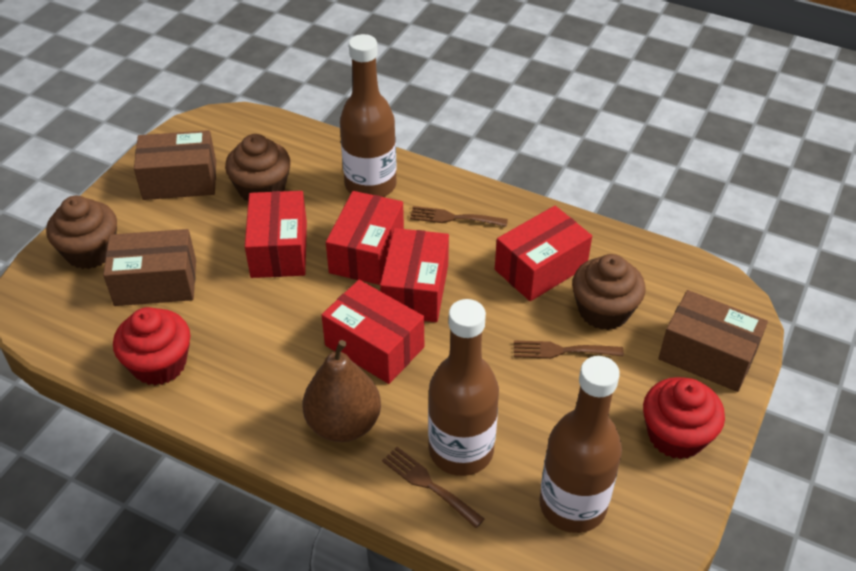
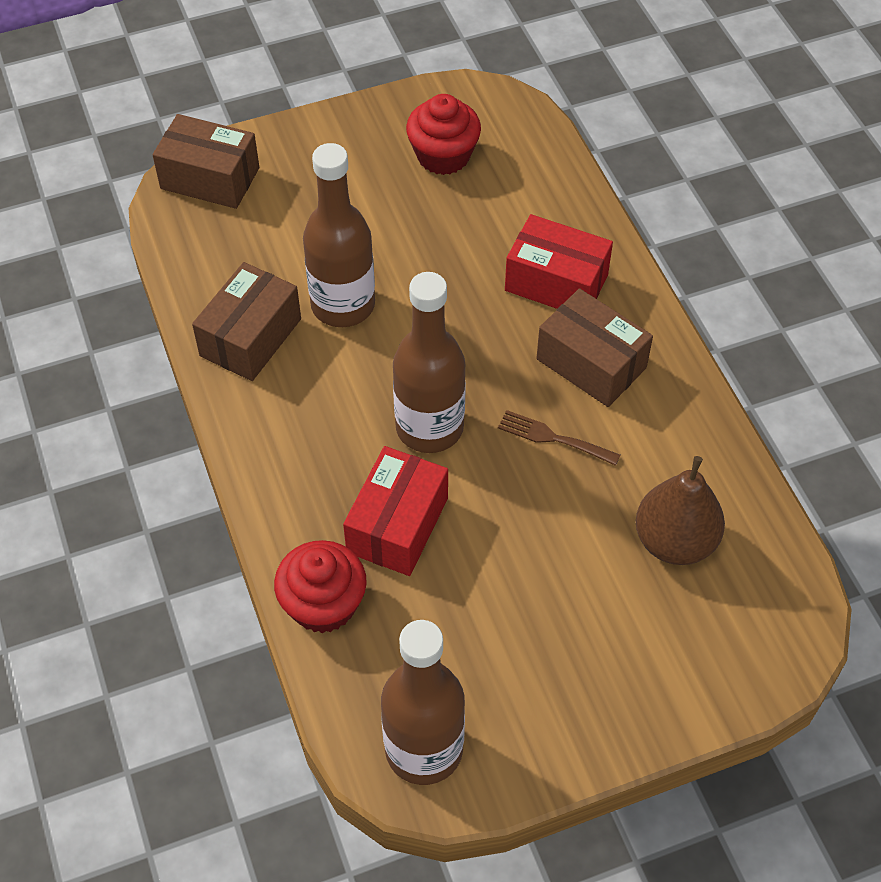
brown cupcake: 3 -> 0
brown fork: 3 -> 1
red box: 5 -> 2

